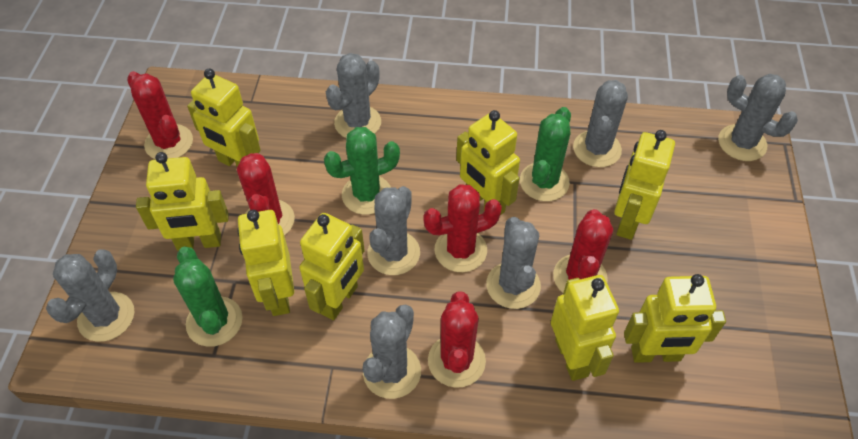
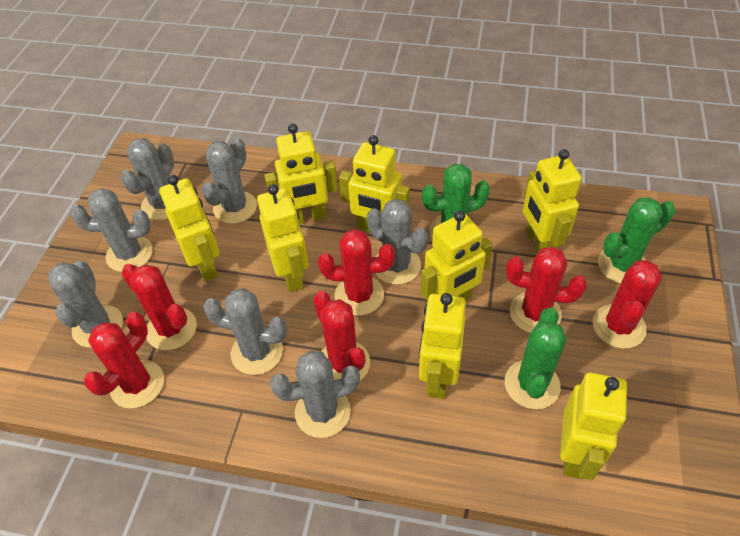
red cactus: 5 -> 6

